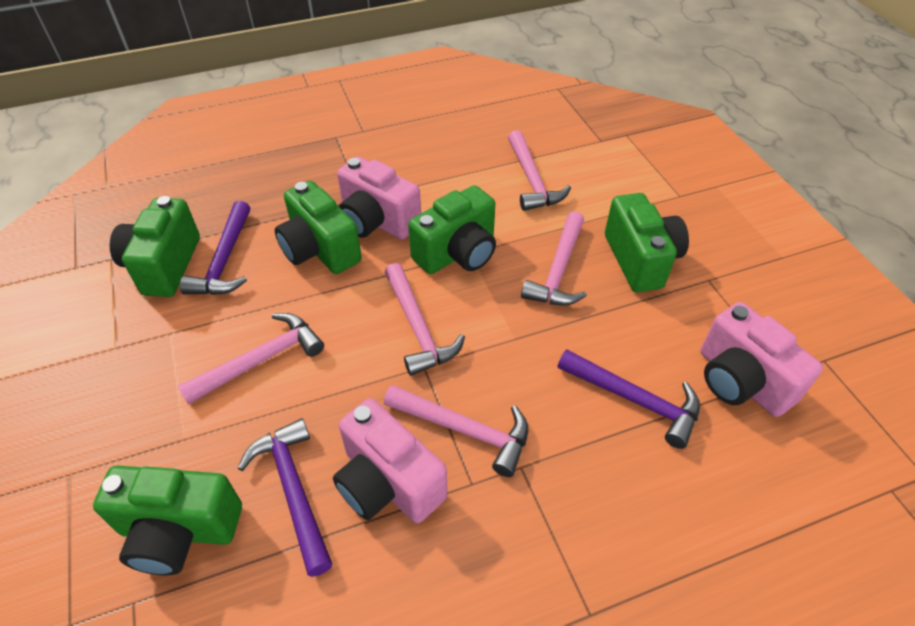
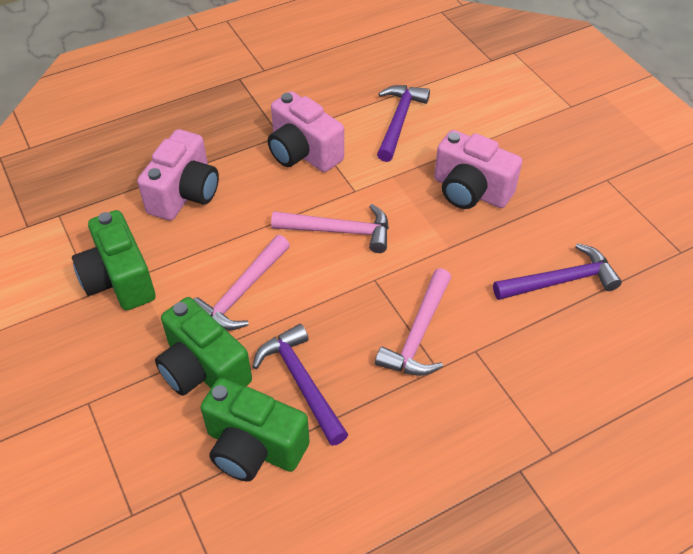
green camera: 5 -> 3
pink hammer: 5 -> 3

